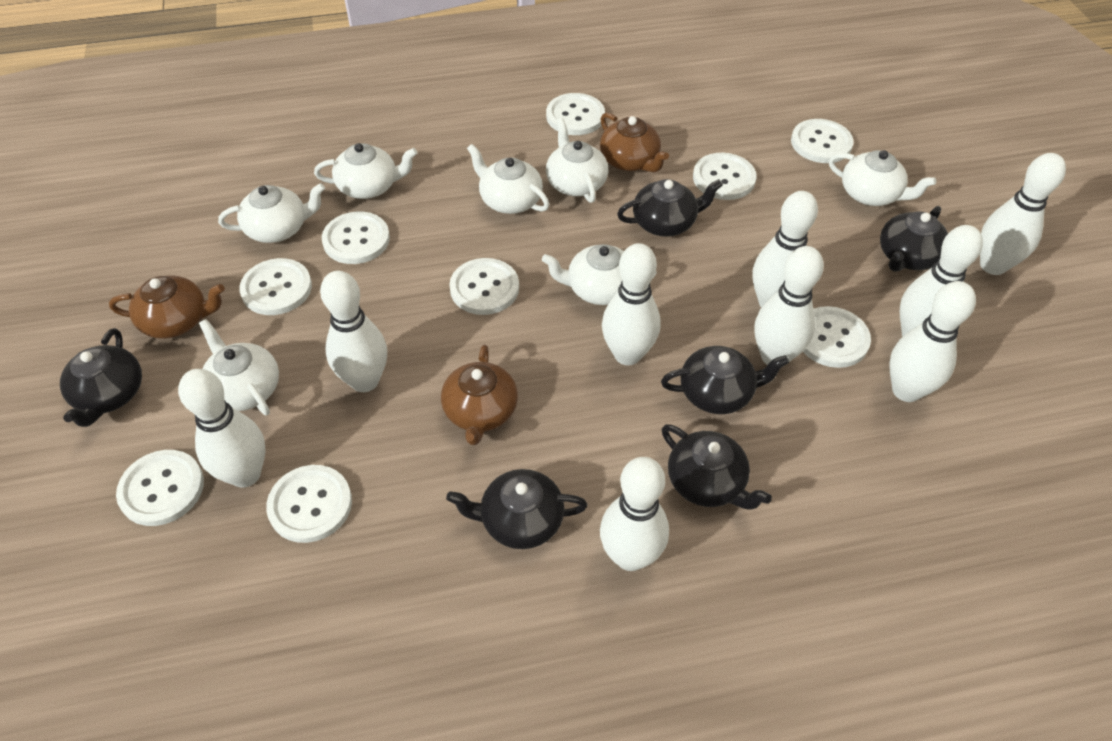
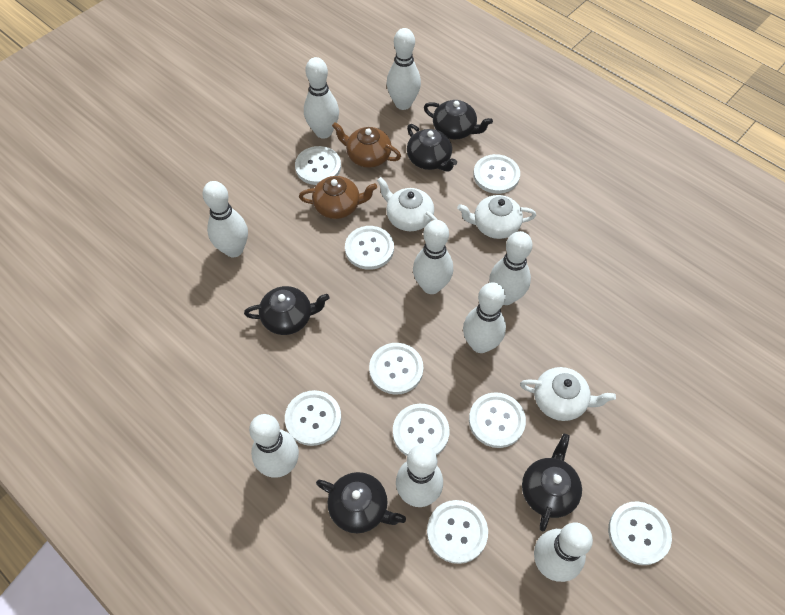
black teapot: 6 -> 5
brown teapot: 3 -> 2
white teapot: 7 -> 3

